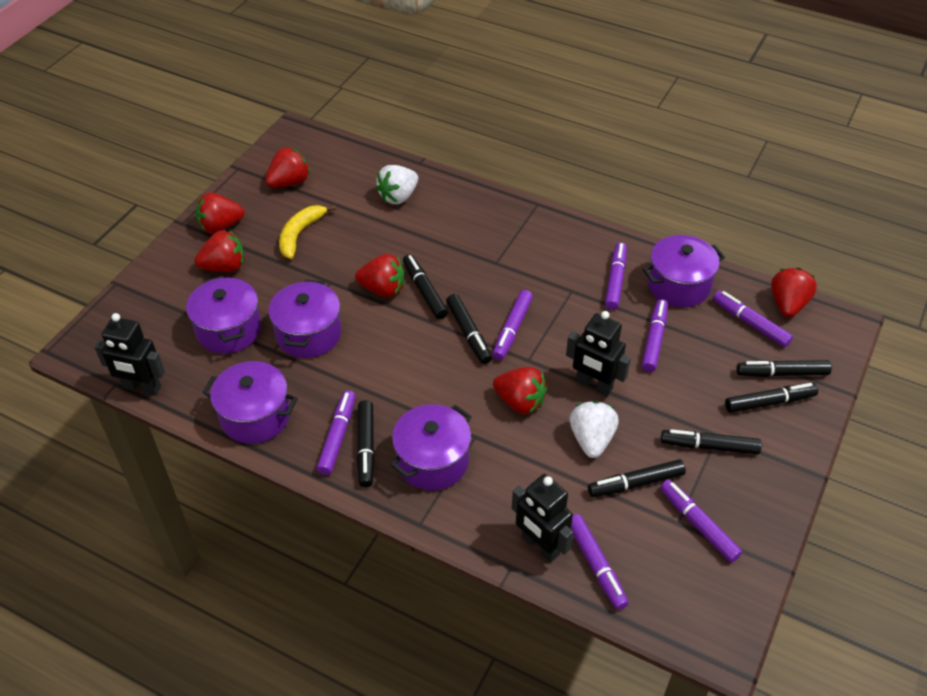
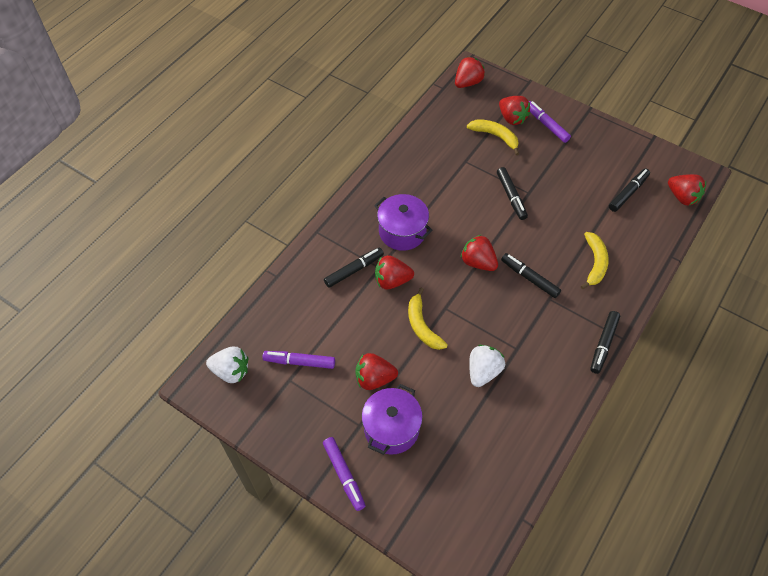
black marker: 7 -> 5
black robot: 3 -> 0
purple marker: 7 -> 3
purple pot: 5 -> 2
yellow banana: 1 -> 3

